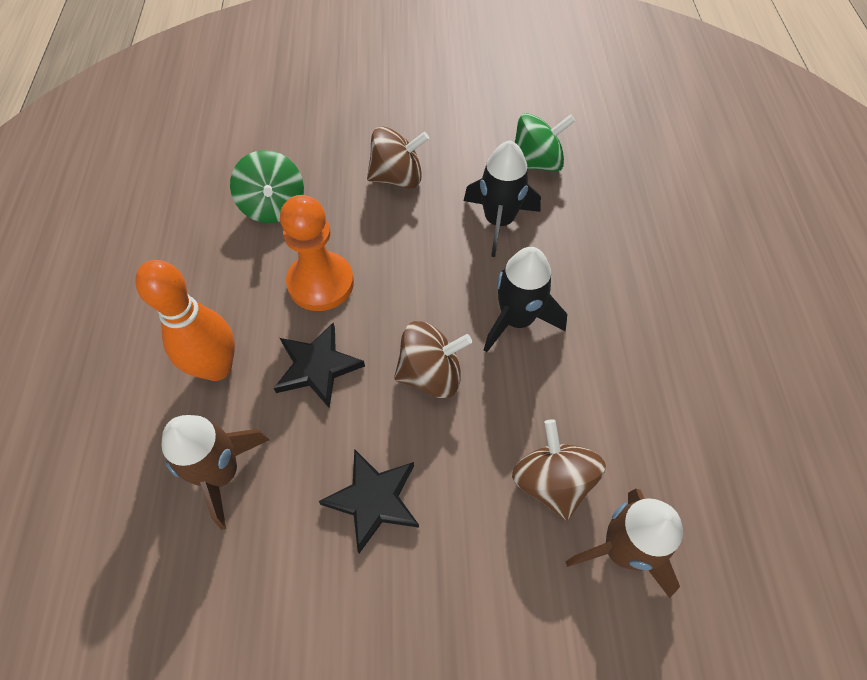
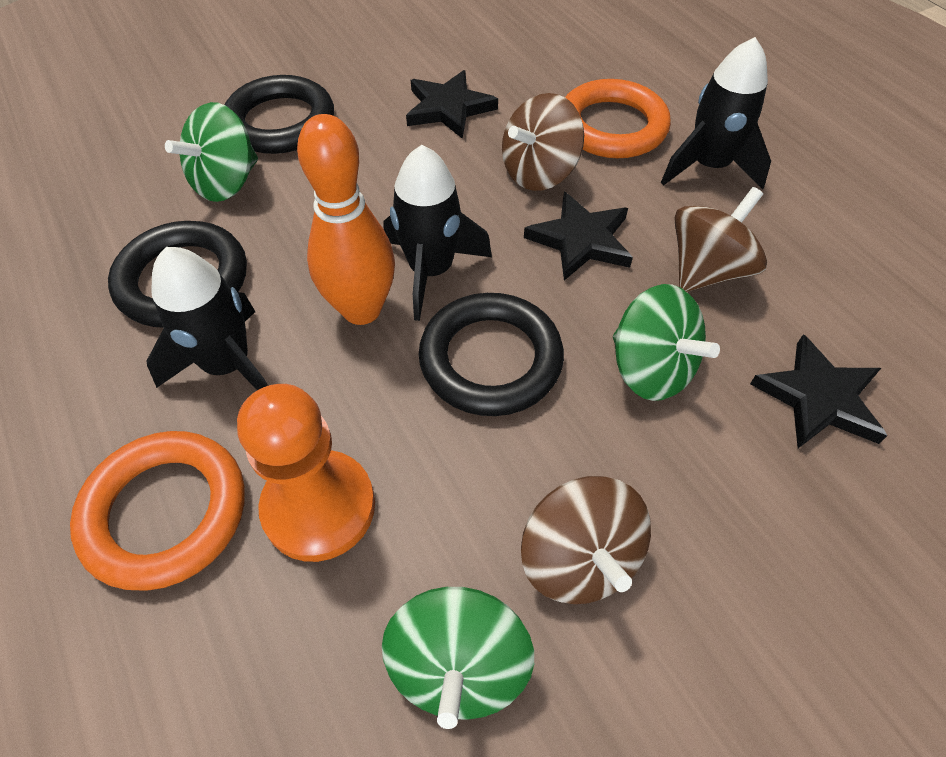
black ring: 0 -> 3
black rocket: 2 -> 3
black star: 2 -> 3
brown rocket: 2 -> 0
green spinning top: 2 -> 3
orange ring: 0 -> 2

